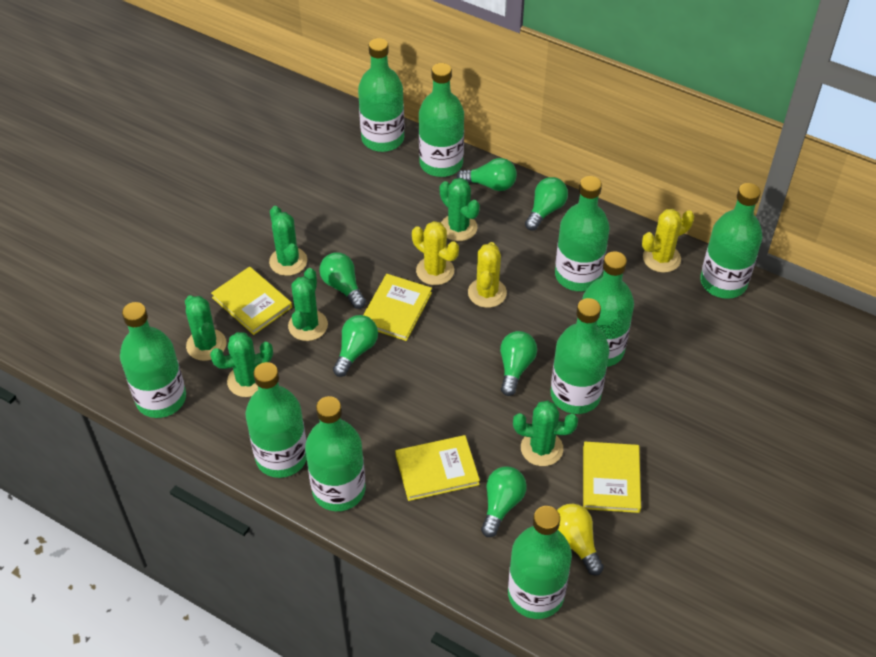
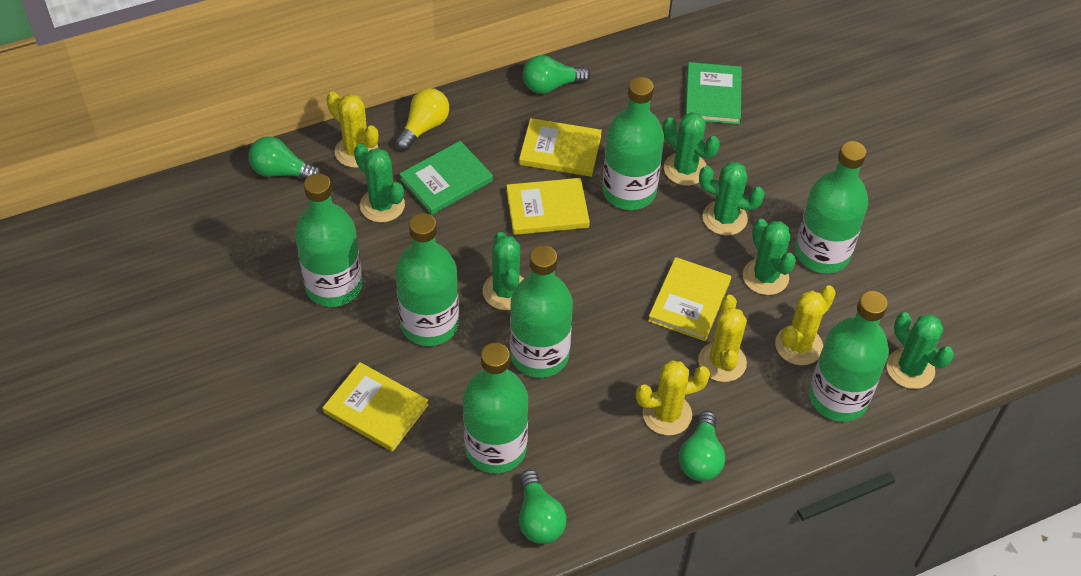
green book: 0 -> 2
green bottle: 10 -> 7
green light bulb: 6 -> 4
yellow cactus: 3 -> 4

